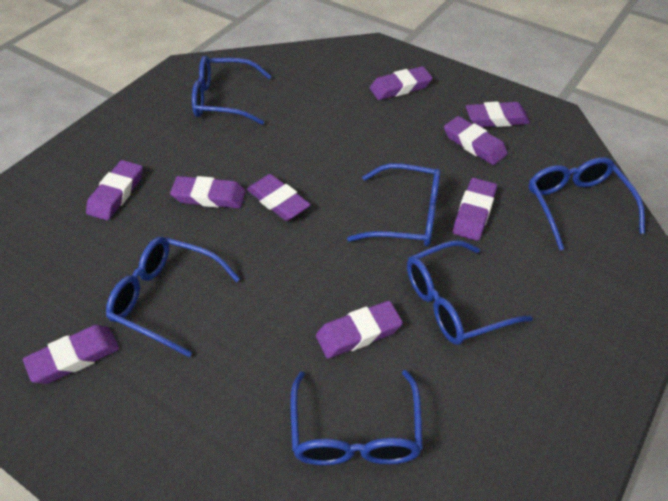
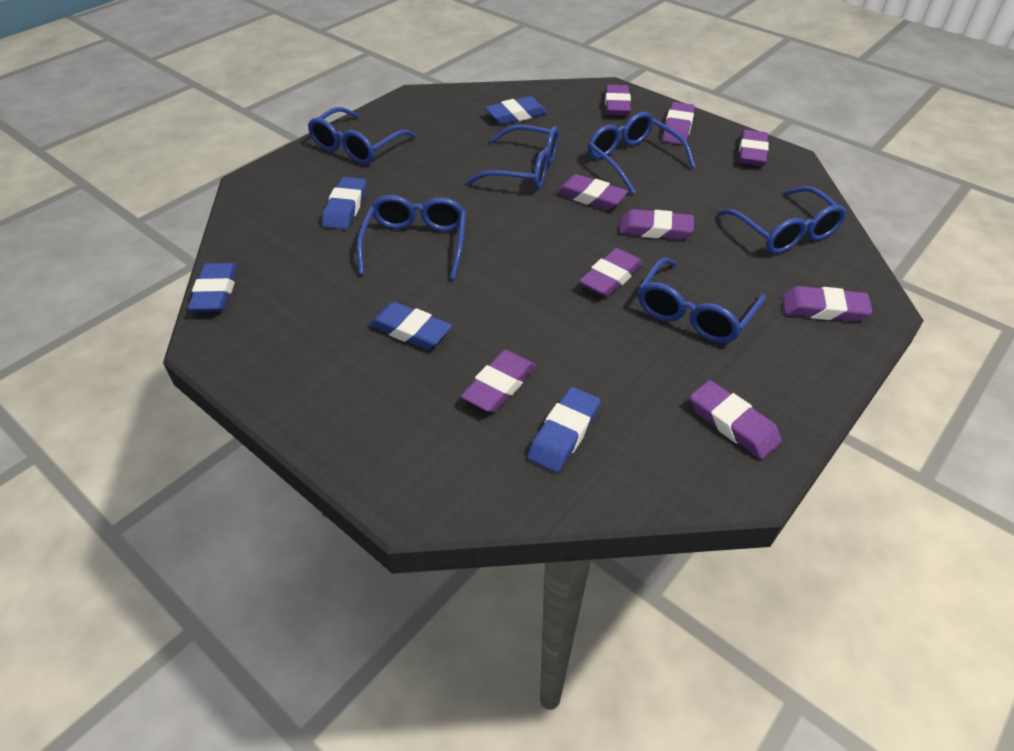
blue eraser: 0 -> 5

